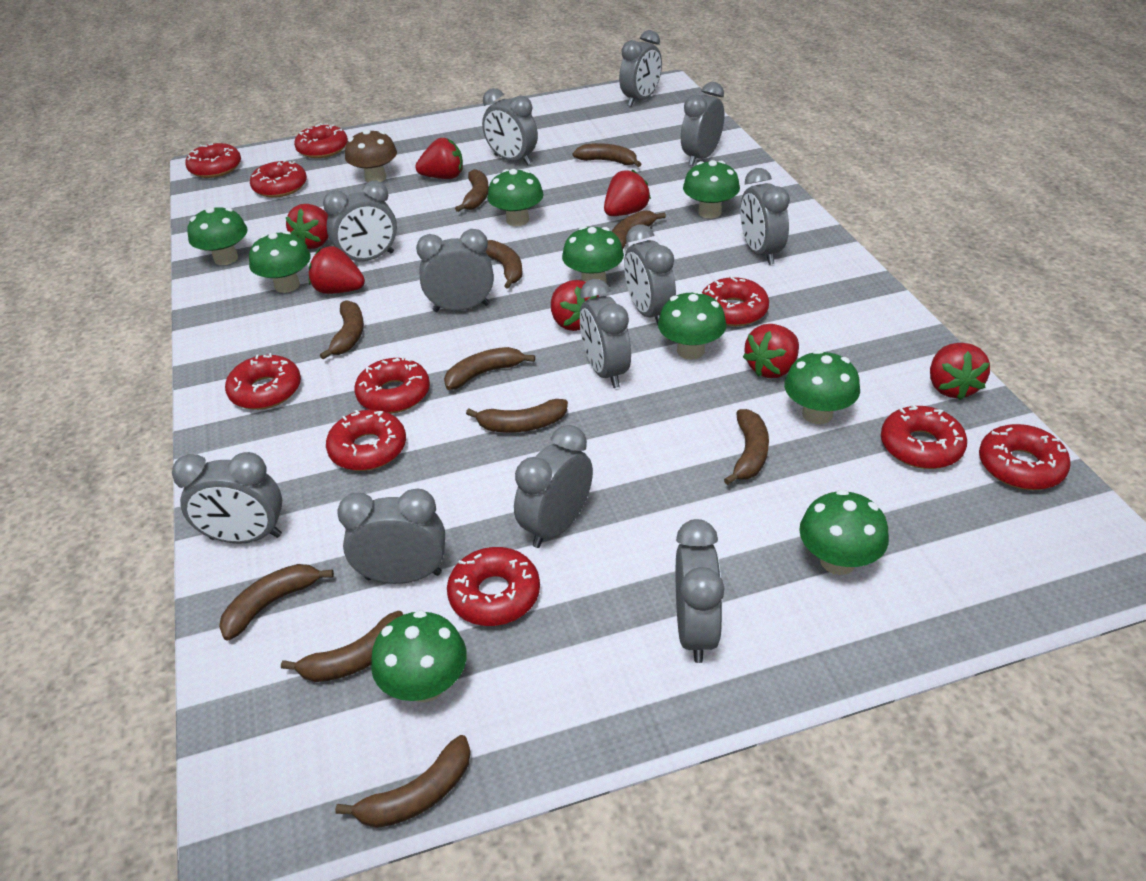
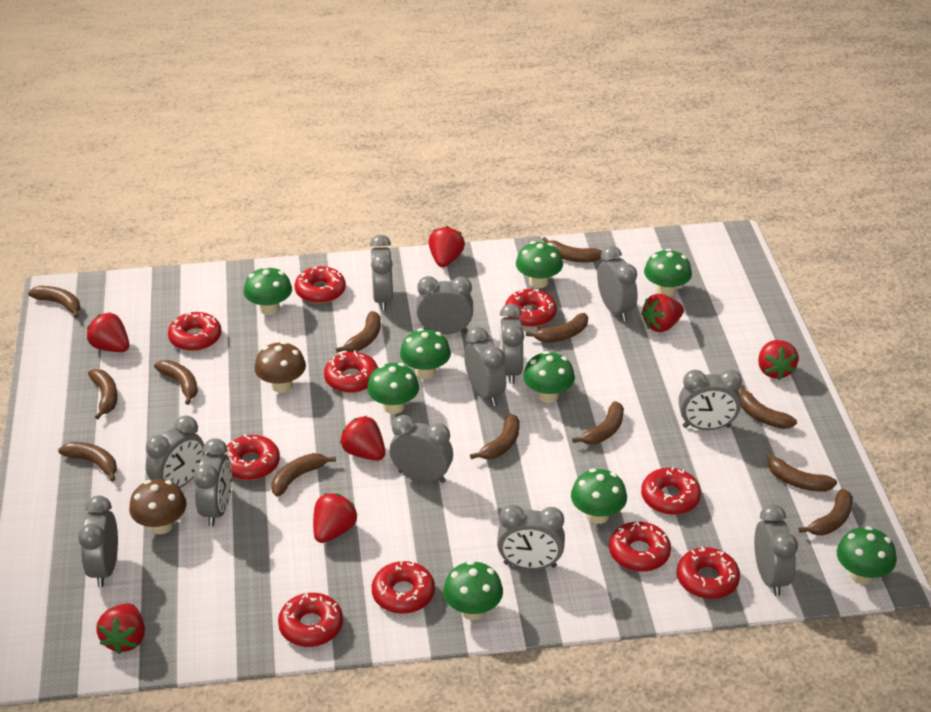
brown banana: 11 -> 13
brown mushroom: 1 -> 2

